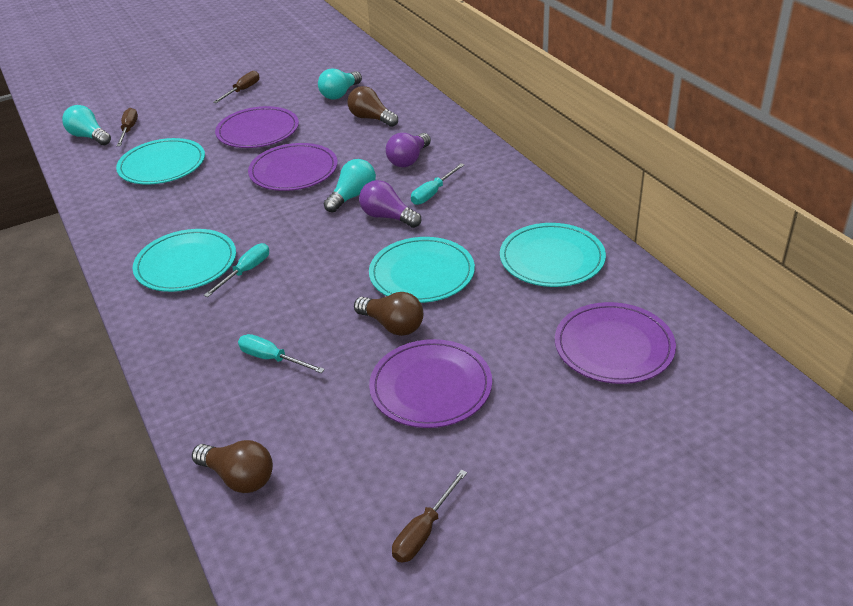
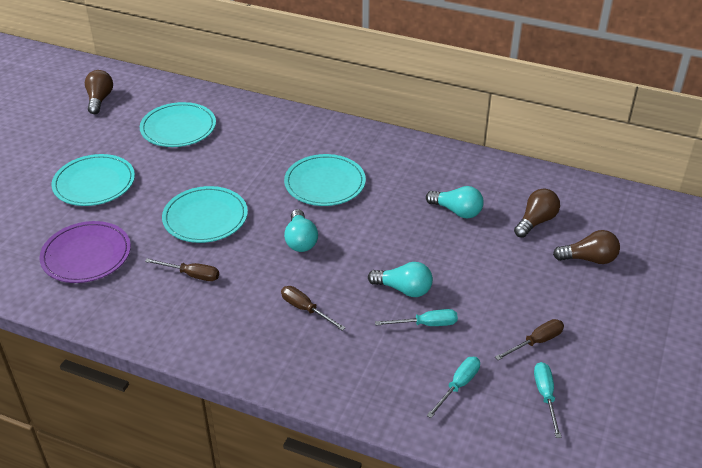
purple light bulb: 2 -> 0
purple plate: 4 -> 1

